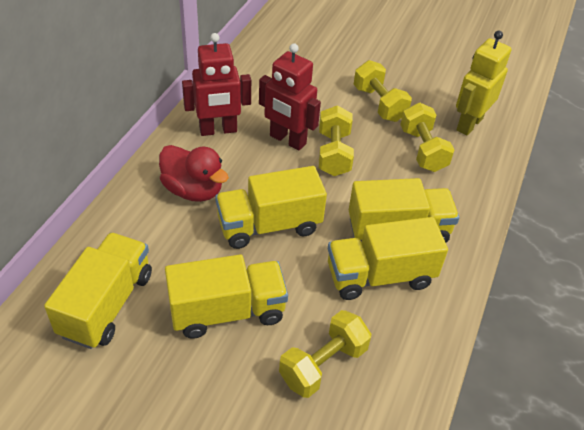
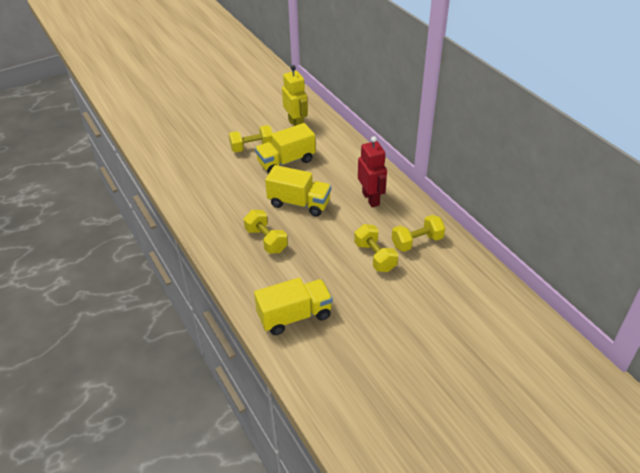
red duck: 1 -> 0
red robot: 2 -> 1
yellow truck: 5 -> 3

